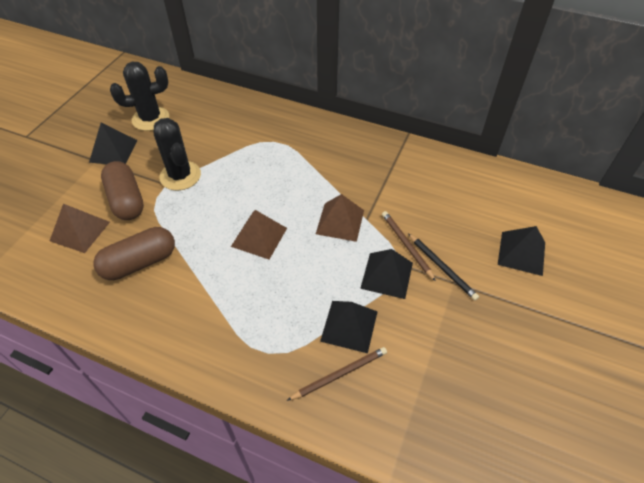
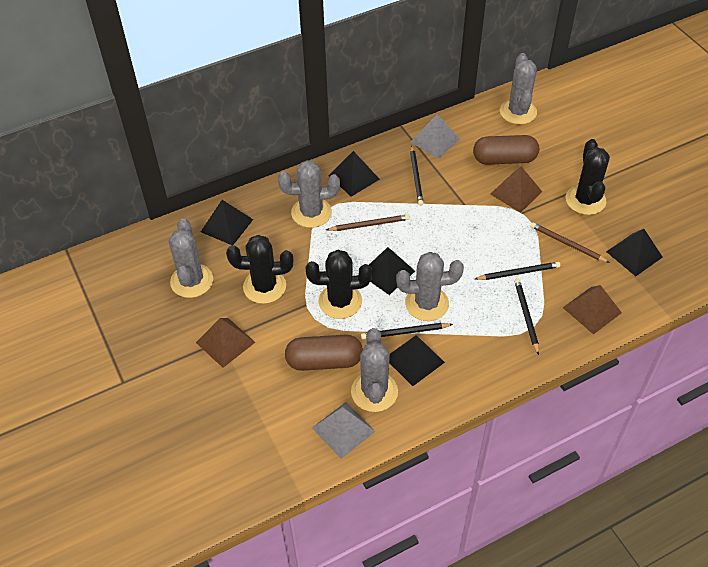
black cactus: 2 -> 3
black pencil: 1 -> 4
black pyramid: 4 -> 5
grey cactus: 0 -> 5
grey pyramid: 0 -> 2

